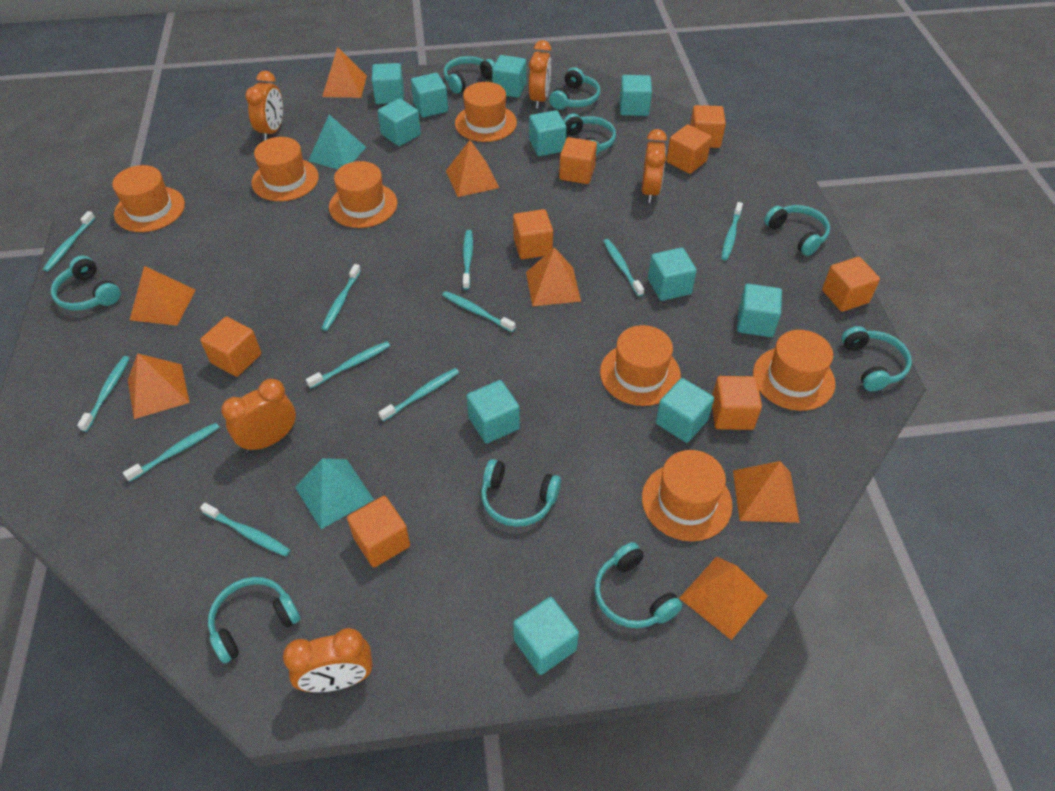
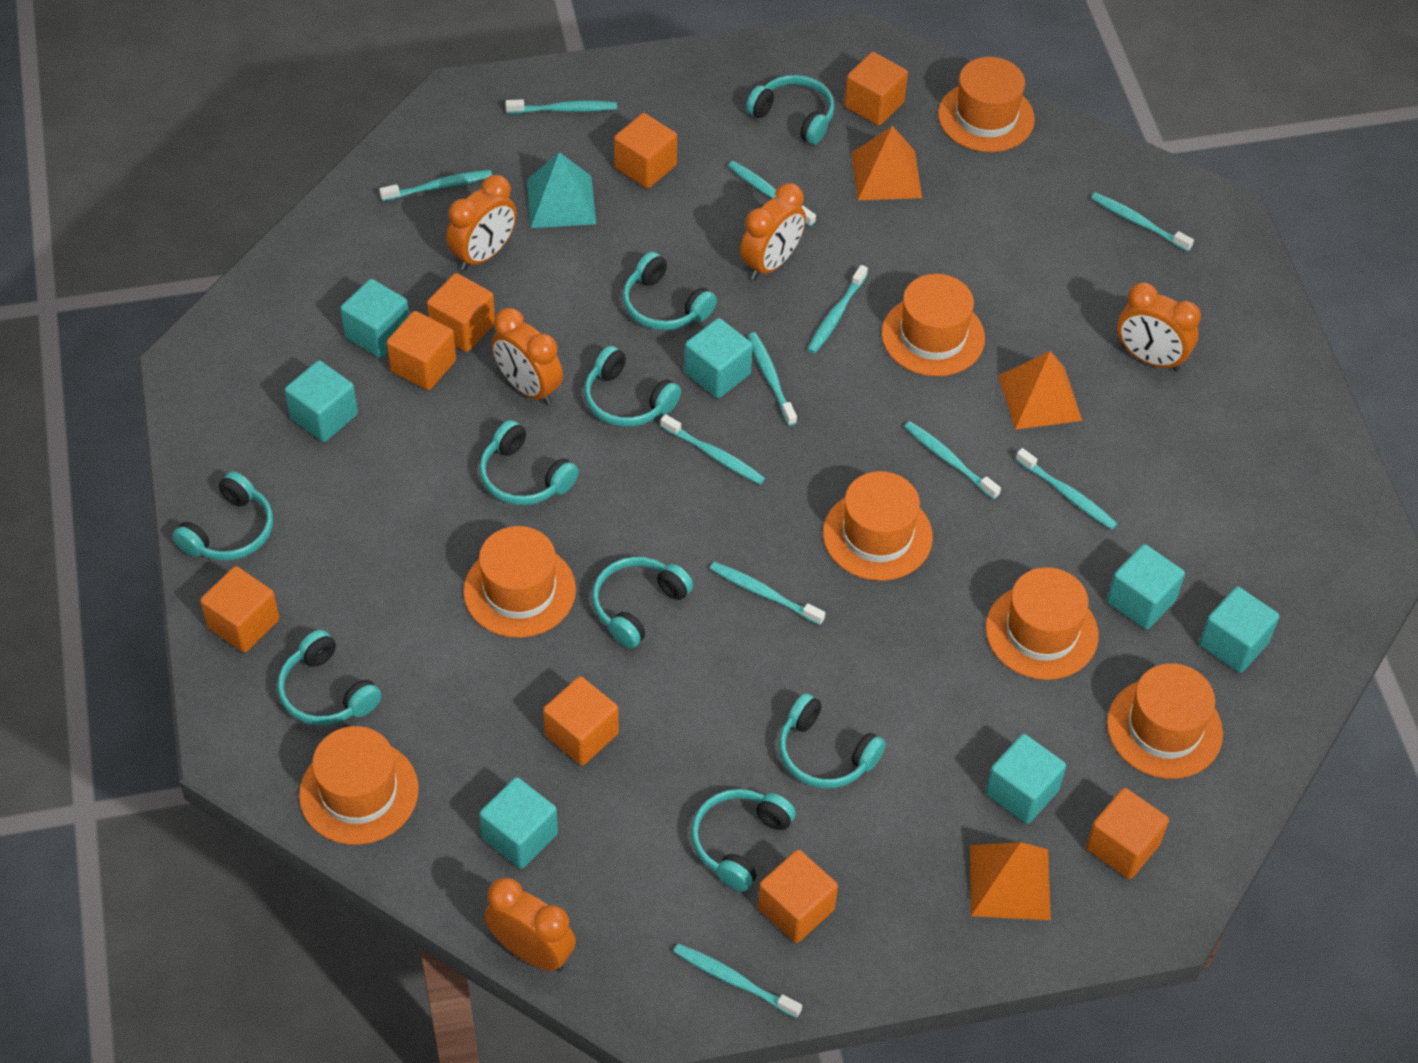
orange pyramid: 7 -> 3
turquoise cube: 11 -> 7
turquoise pyramid: 2 -> 1

